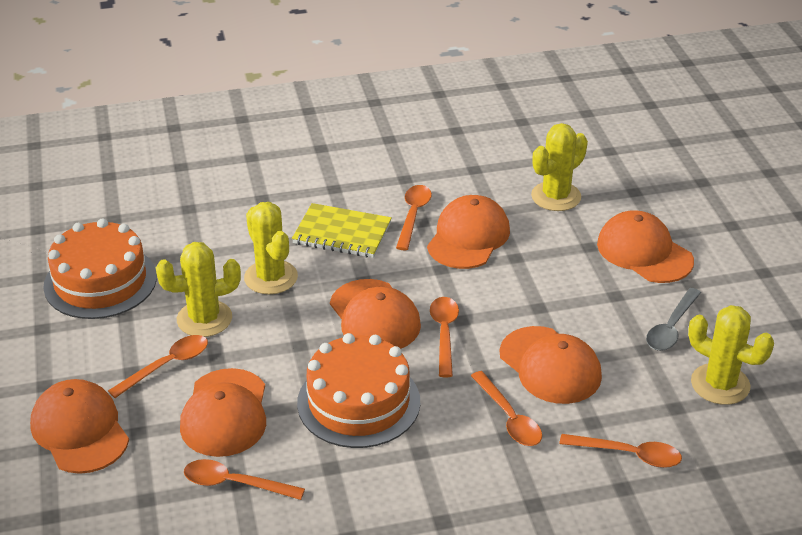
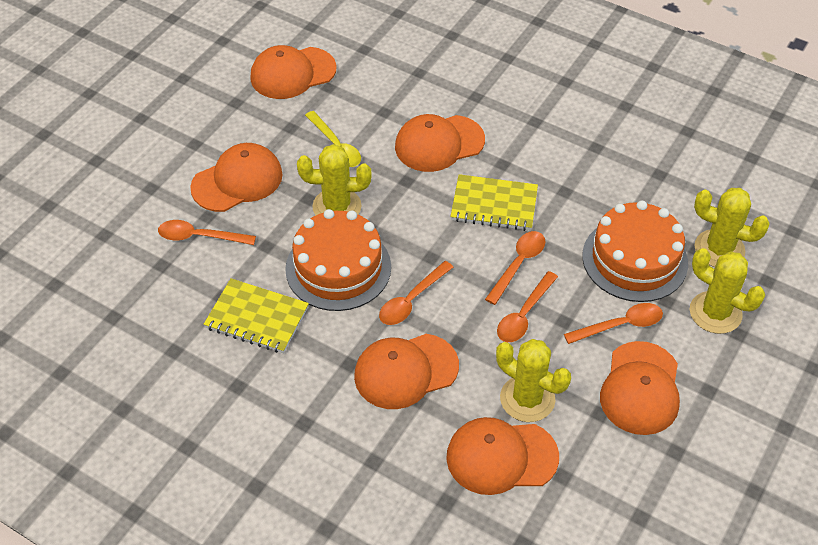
grey spoon: 1 -> 0
orange spoon: 6 -> 5
yellow notebook: 1 -> 2
yellow spoon: 0 -> 1

